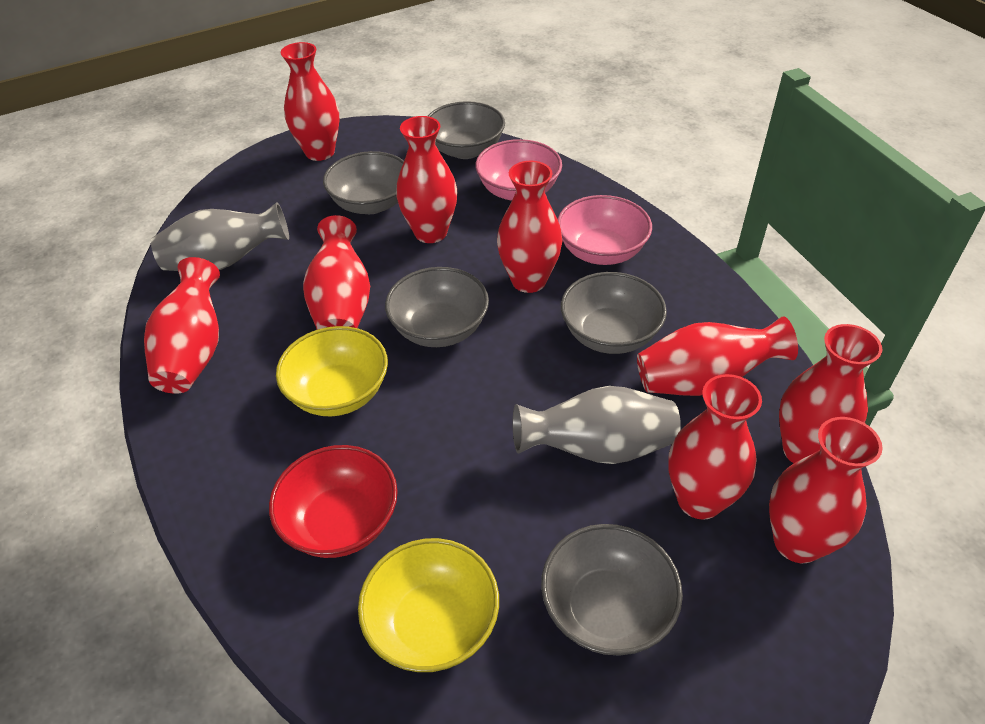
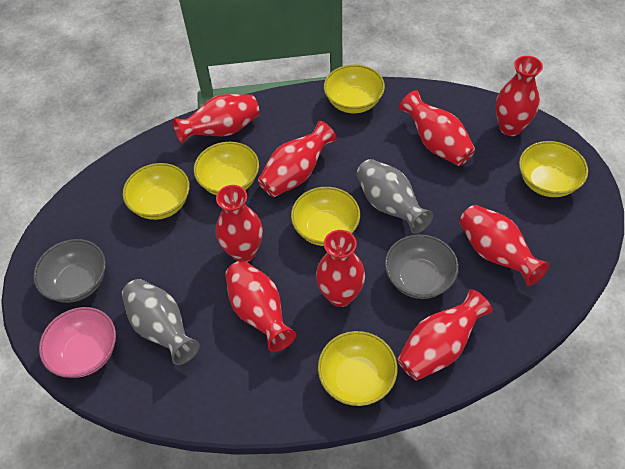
grey bowl: 5 -> 2
pink bowl: 2 -> 1
red bowl: 1 -> 0
yellow bowl: 2 -> 6

